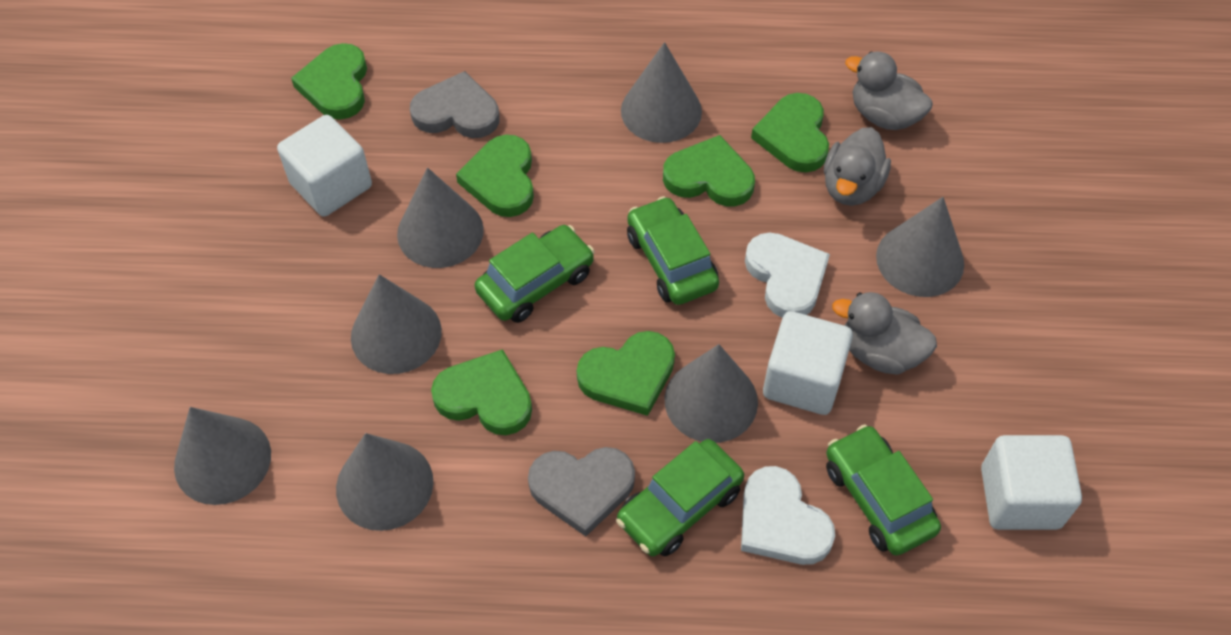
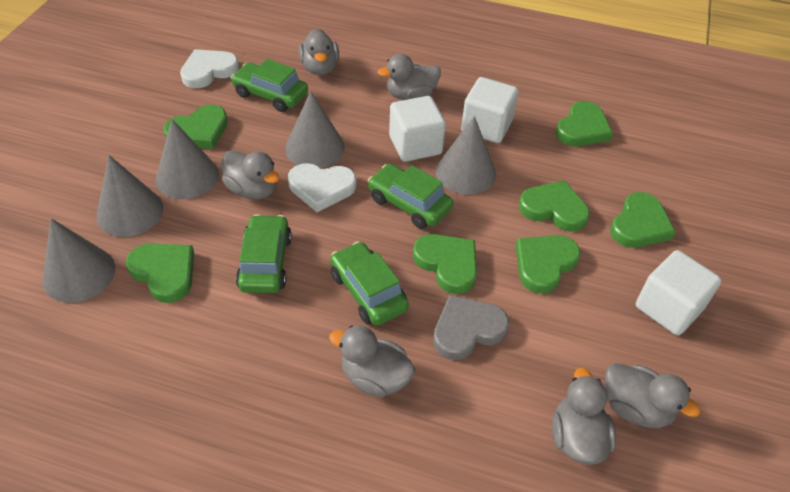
green heart: 6 -> 7
grey cone: 7 -> 5
grey duck: 3 -> 6
grey heart: 2 -> 1

